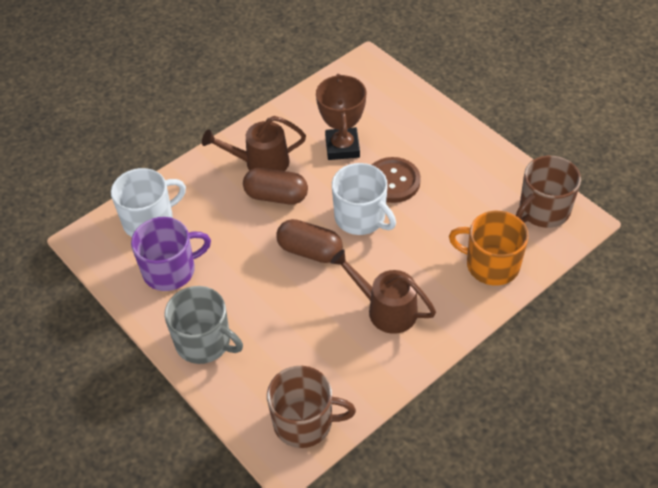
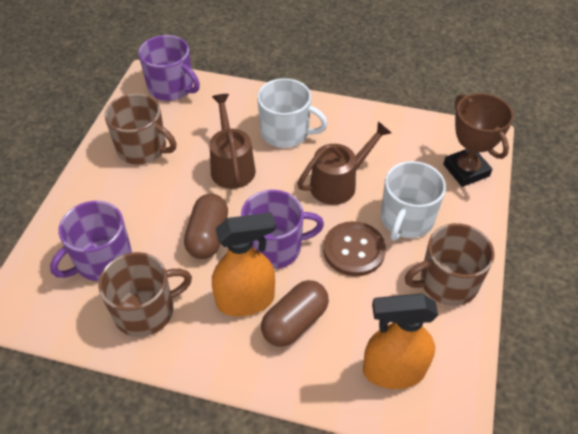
brown mug: 2 -> 3
grey mug: 1 -> 0
orange mug: 1 -> 0
orange spray bottle: 0 -> 2
purple mug: 1 -> 3

